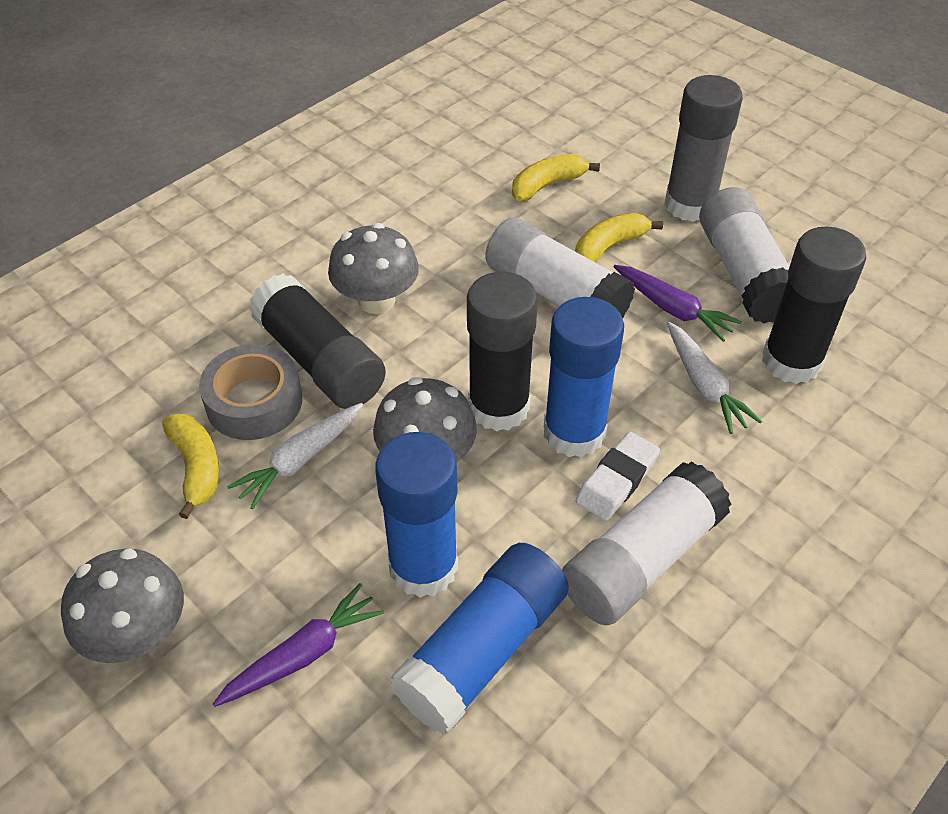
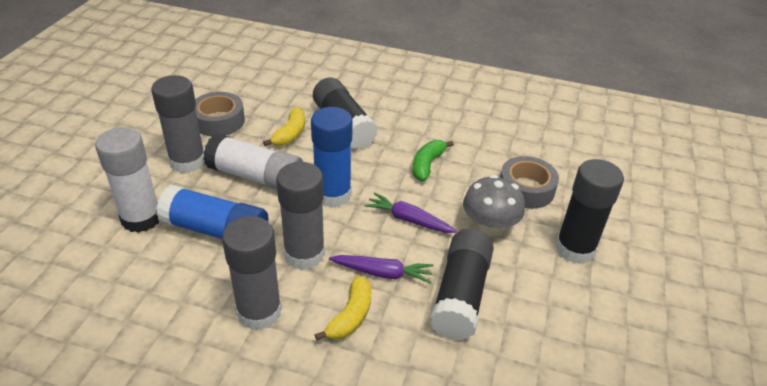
blue glue stick: 3 -> 2
green banana: 0 -> 1
grey glue stick: 1 -> 3
grey mushroom: 3 -> 1
grey tape: 1 -> 2
white carrot: 2 -> 0
white eraser: 1 -> 0
white glue stick: 3 -> 2
yellow banana: 3 -> 2

